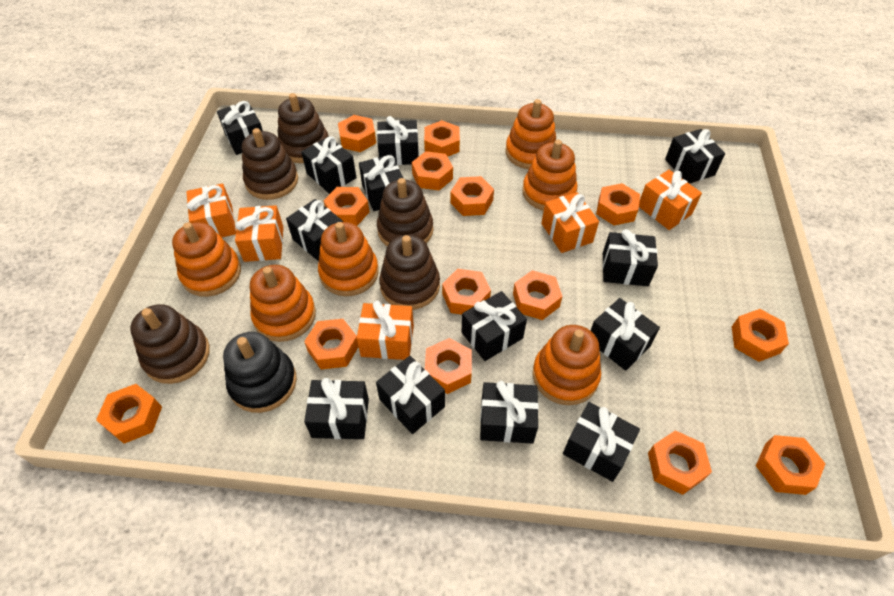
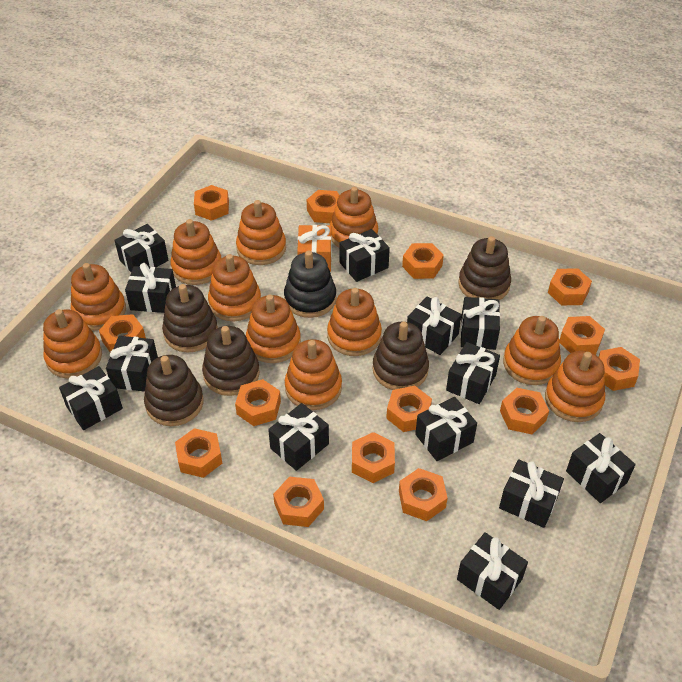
orange gift: 5 -> 1
orange stacking toy: 6 -> 11

